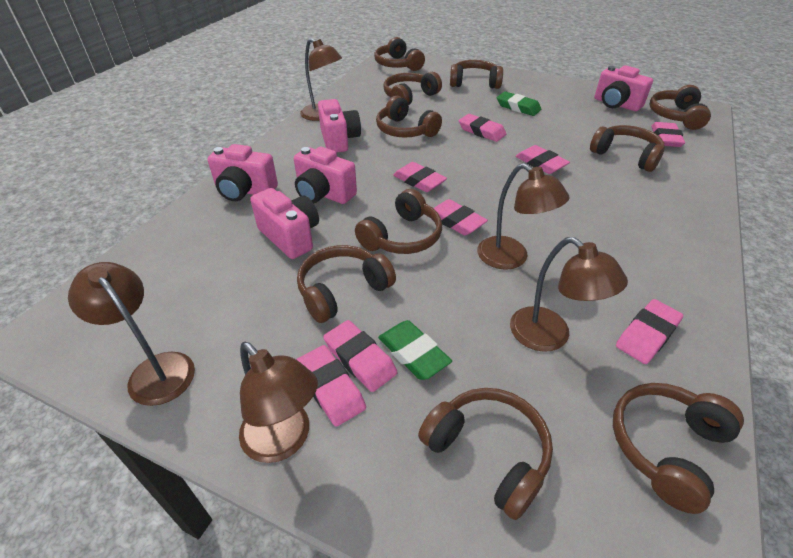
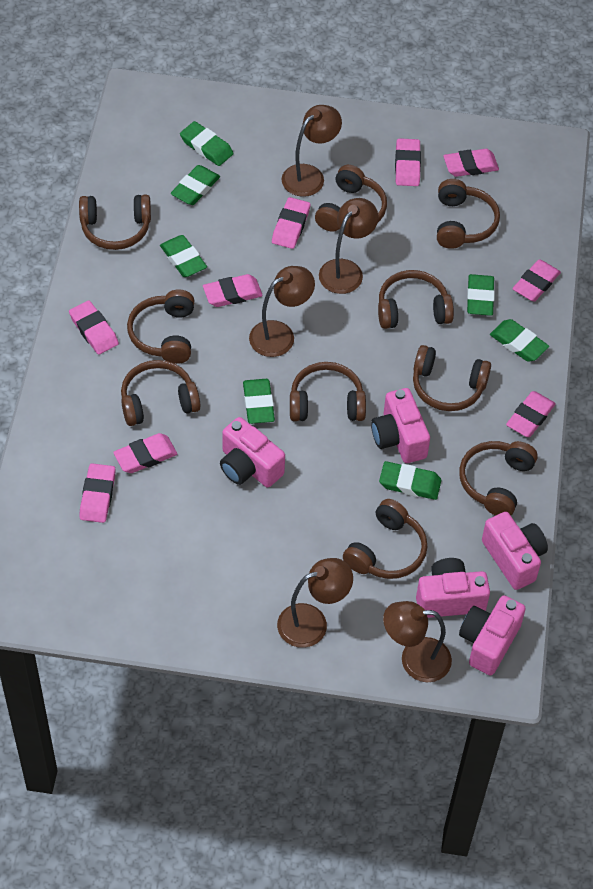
green eraser: 2 -> 7
pink eraser: 8 -> 9

